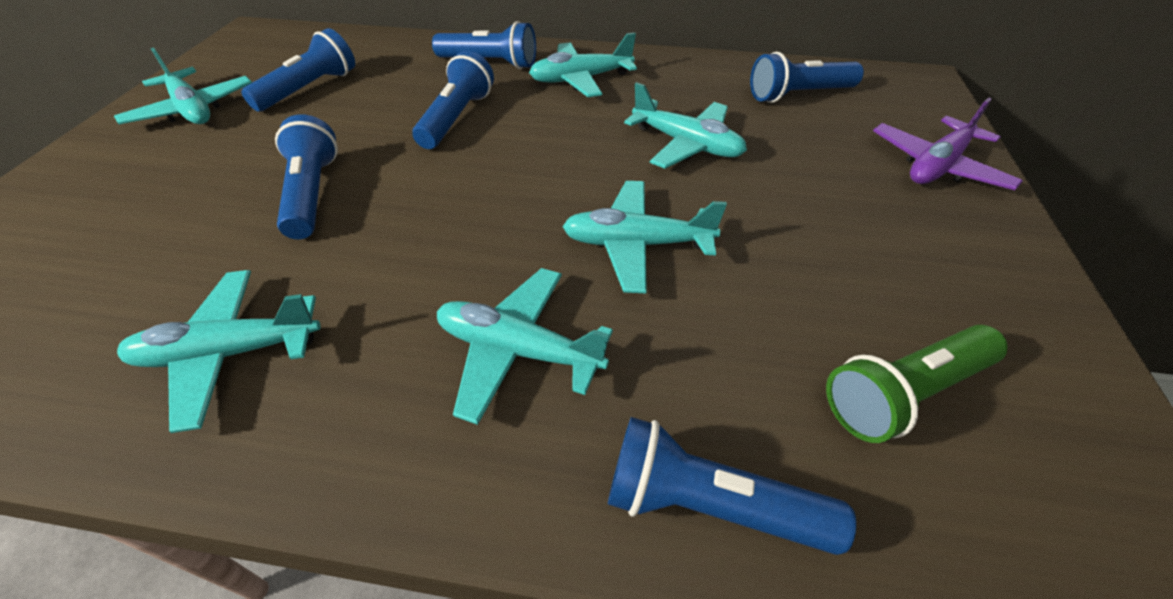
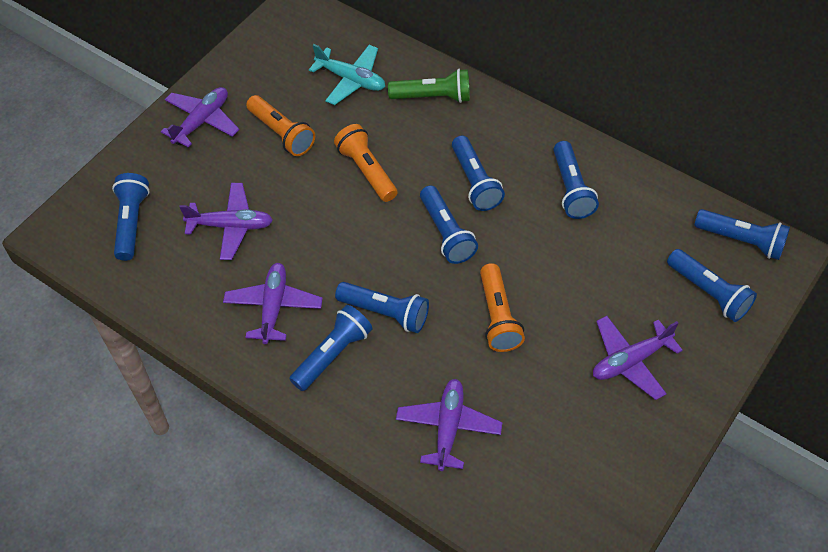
blue flashlight: 6 -> 8
orange flashlight: 0 -> 3
purple plane: 1 -> 5
turquoise plane: 6 -> 1

